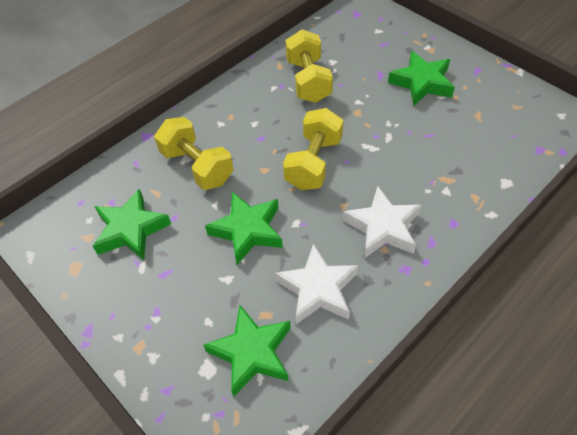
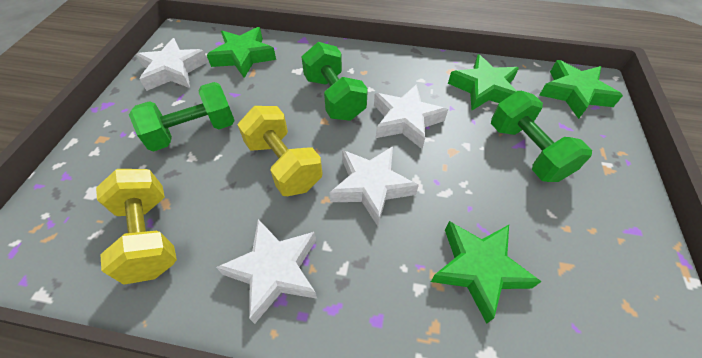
green dumbbell: 0 -> 3
white star: 2 -> 4
yellow dumbbell: 3 -> 2

